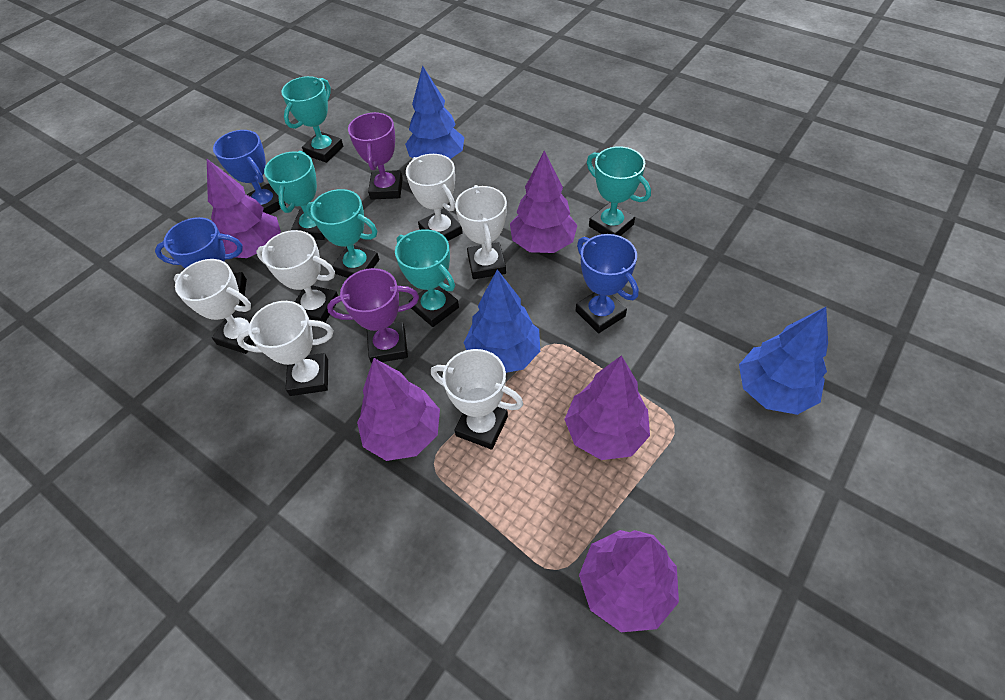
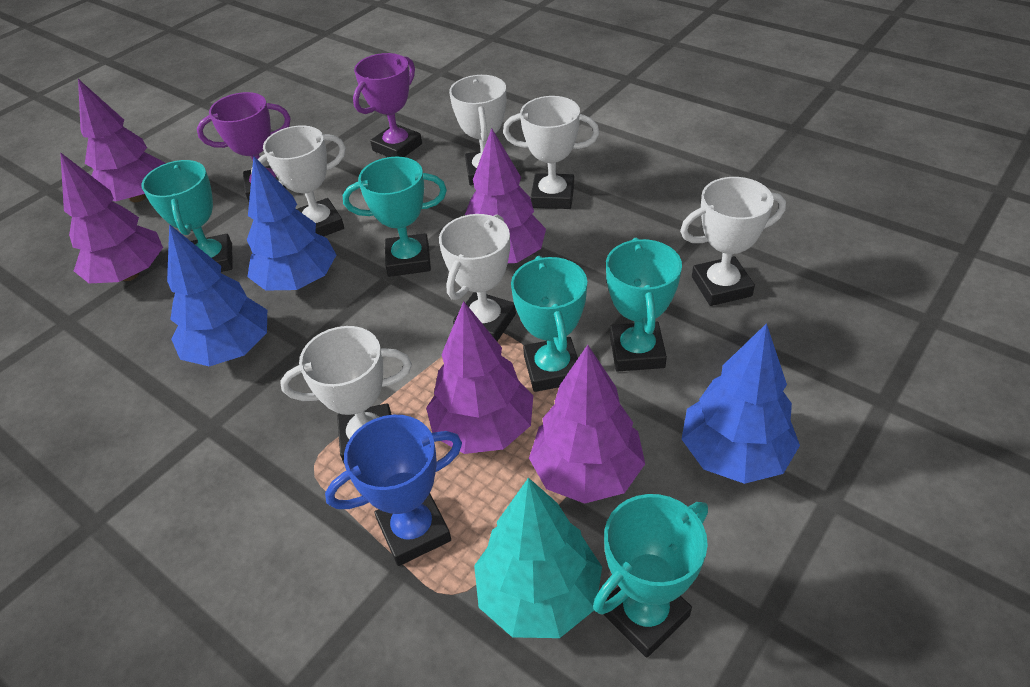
blue trophy: 3 -> 1
turquoise tree: 0 -> 1

